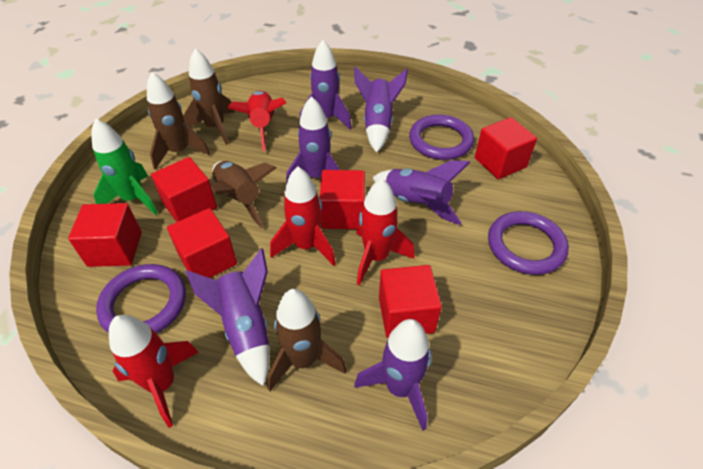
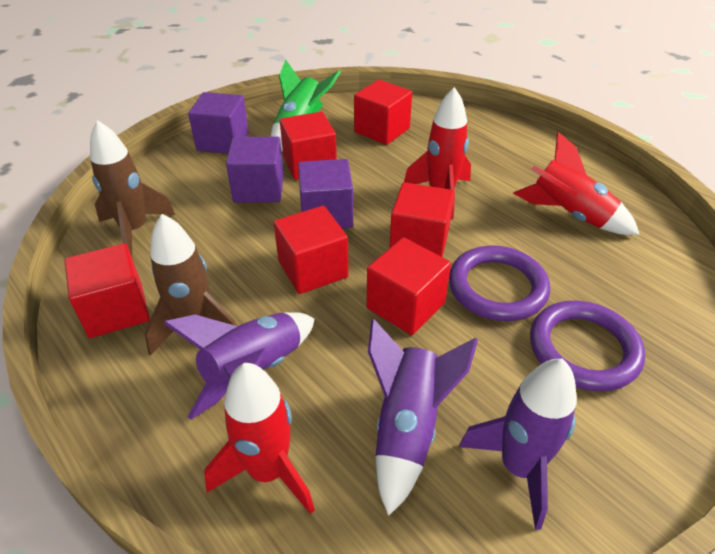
brown rocket: 4 -> 2
purple cube: 0 -> 3
purple ring: 3 -> 2
purple rocket: 6 -> 3
red rocket: 4 -> 3

